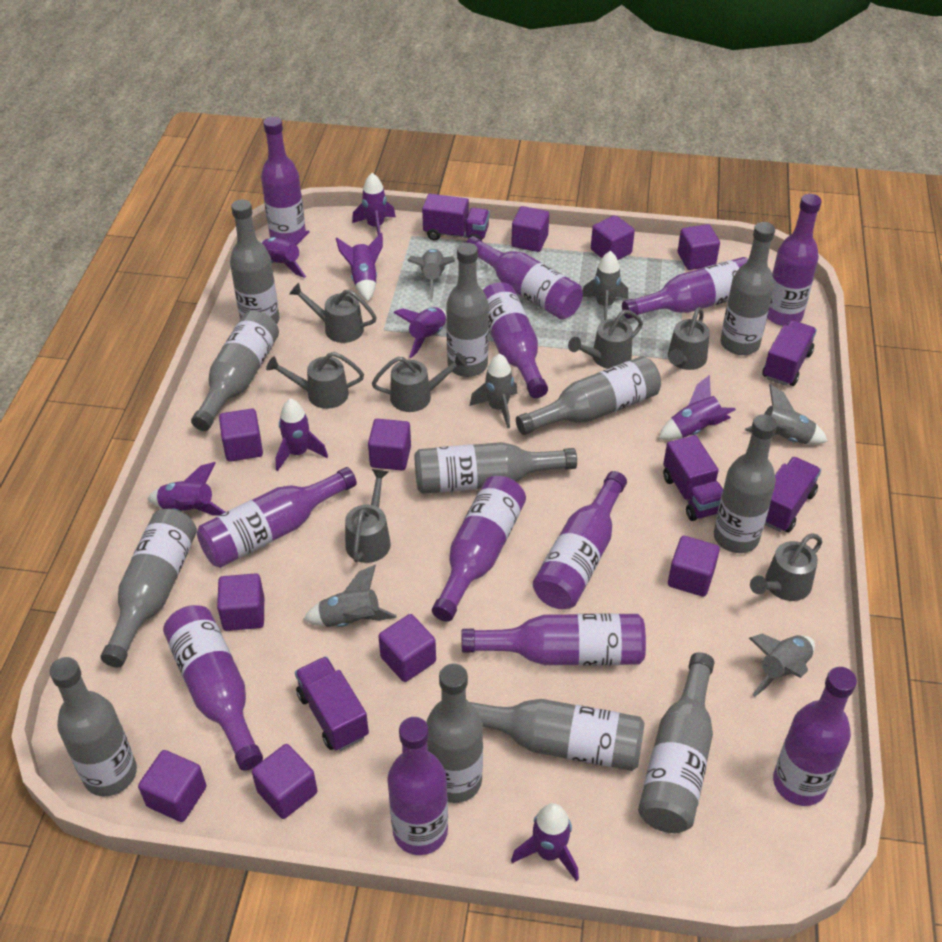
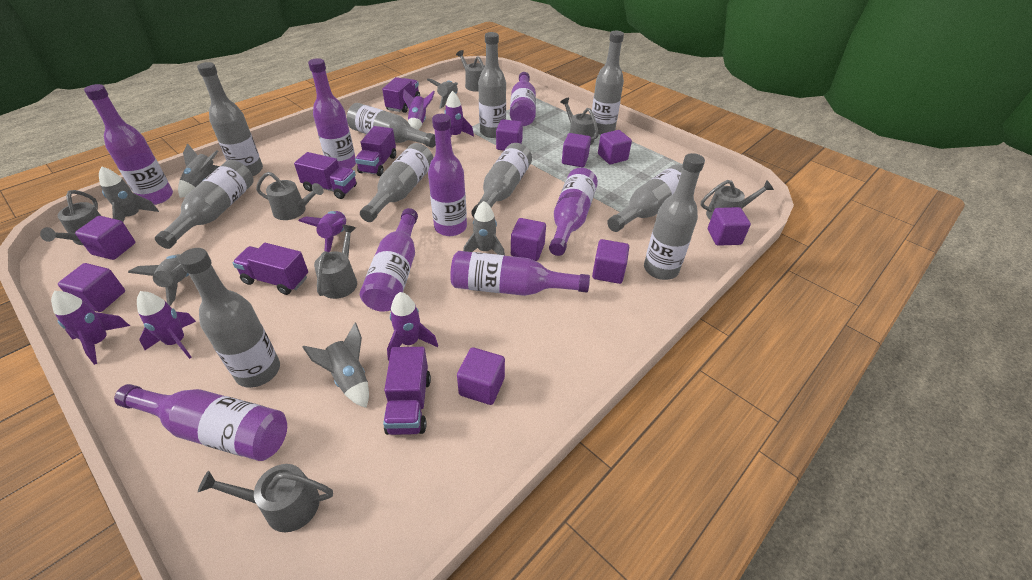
grey bottle: 12 -> 10
purple bottle: 12 -> 8
purple cube: 10 -> 9
purple rocket: 8 -> 6

